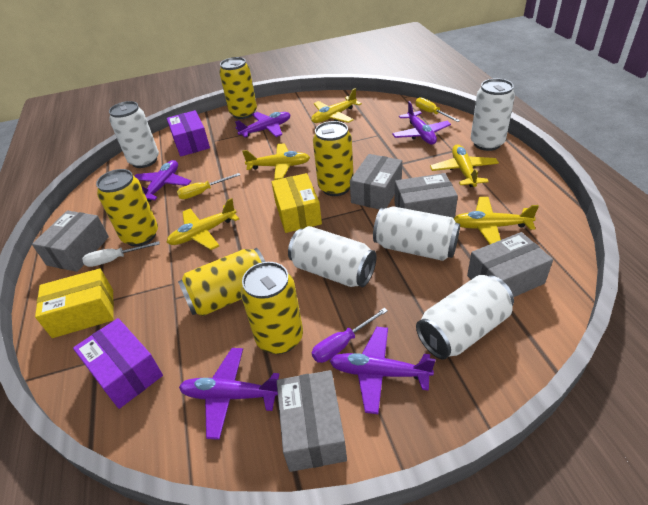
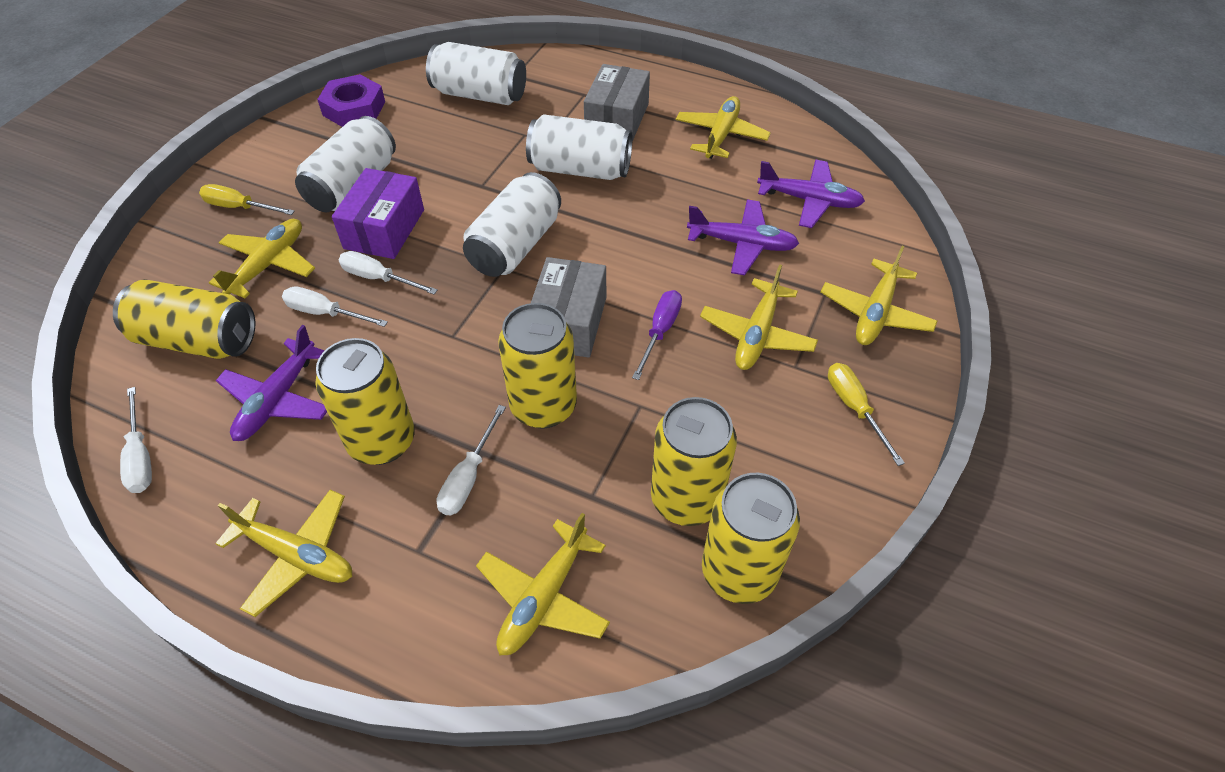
grey box: 5 -> 2
purple box: 2 -> 1
purple nut: 0 -> 1
purple plane: 5 -> 3
white can: 5 -> 4
white screwdriver: 1 -> 4
yellow box: 2 -> 0
yellow plane: 5 -> 6

